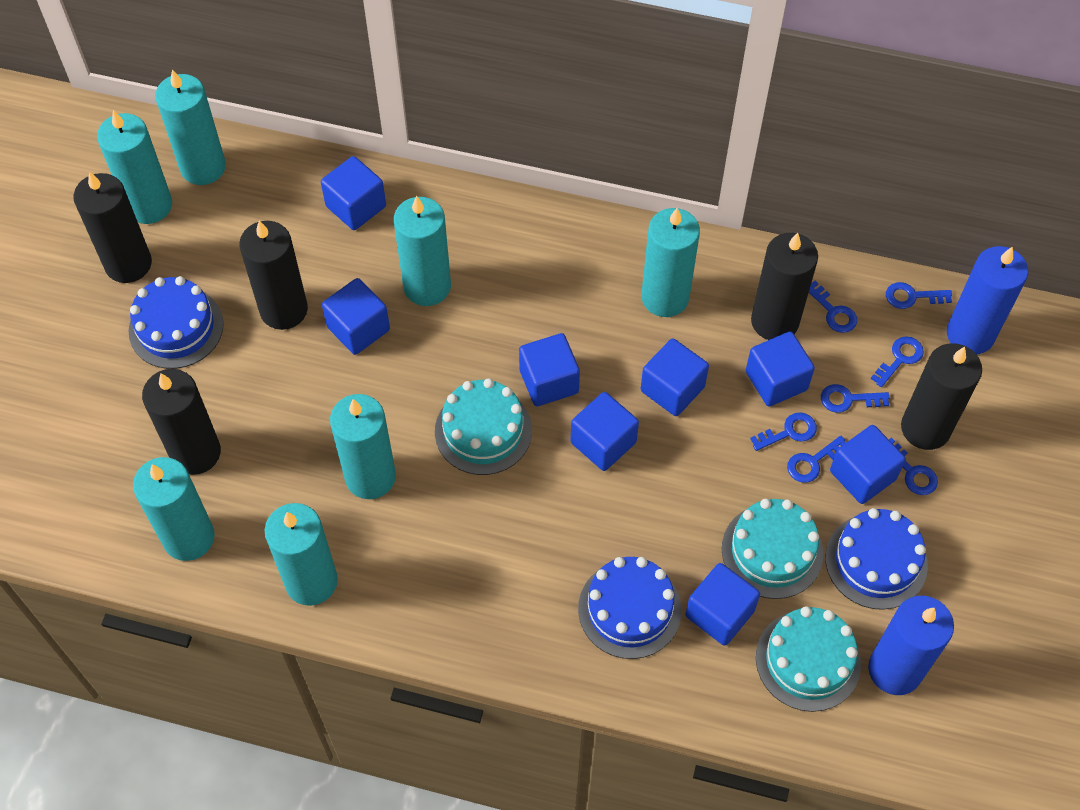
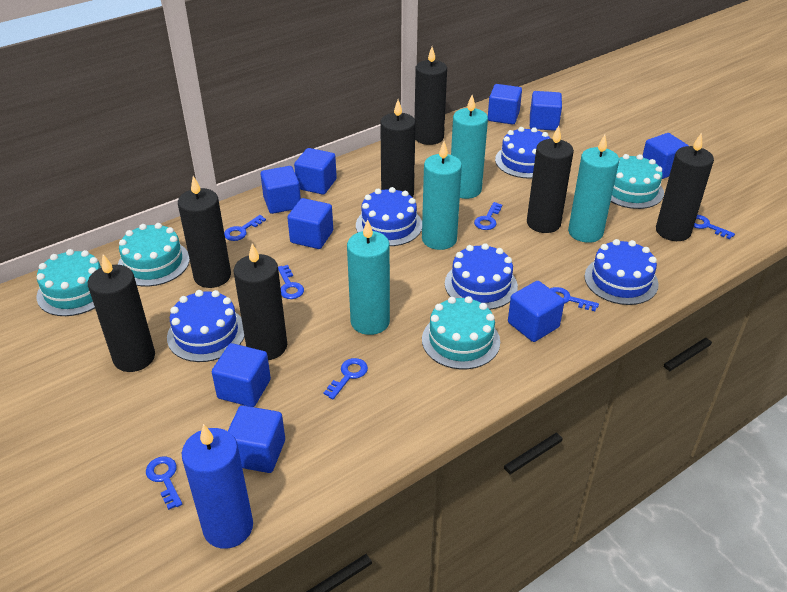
black candle: 5 -> 7
blue cake: 3 -> 5
blue candle: 2 -> 1
blue cube: 8 -> 9
turquoise cake: 3 -> 4
turquoise candle: 7 -> 4

